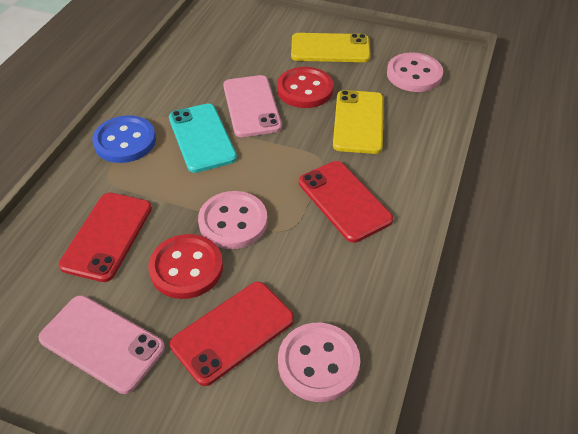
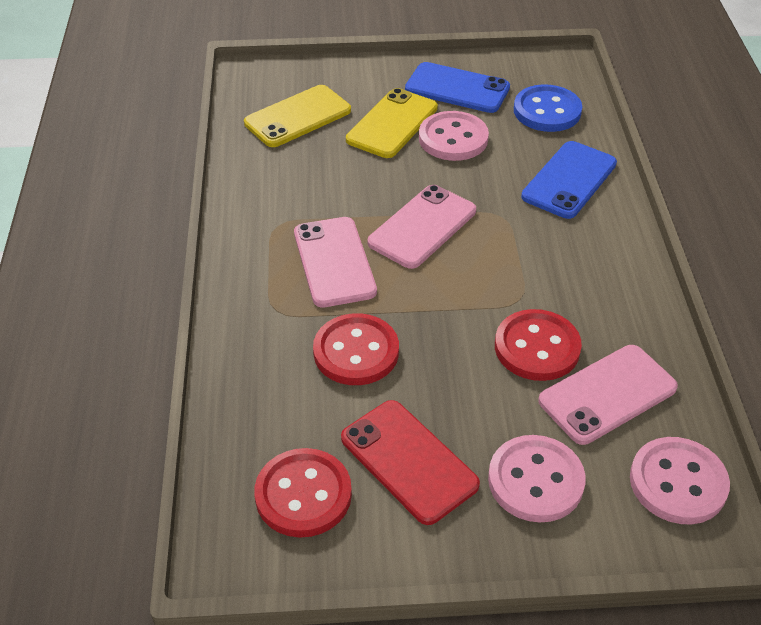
blue phone: 0 -> 2
pink phone: 2 -> 3
red button: 2 -> 3
red phone: 3 -> 1
turquoise phone: 1 -> 0

